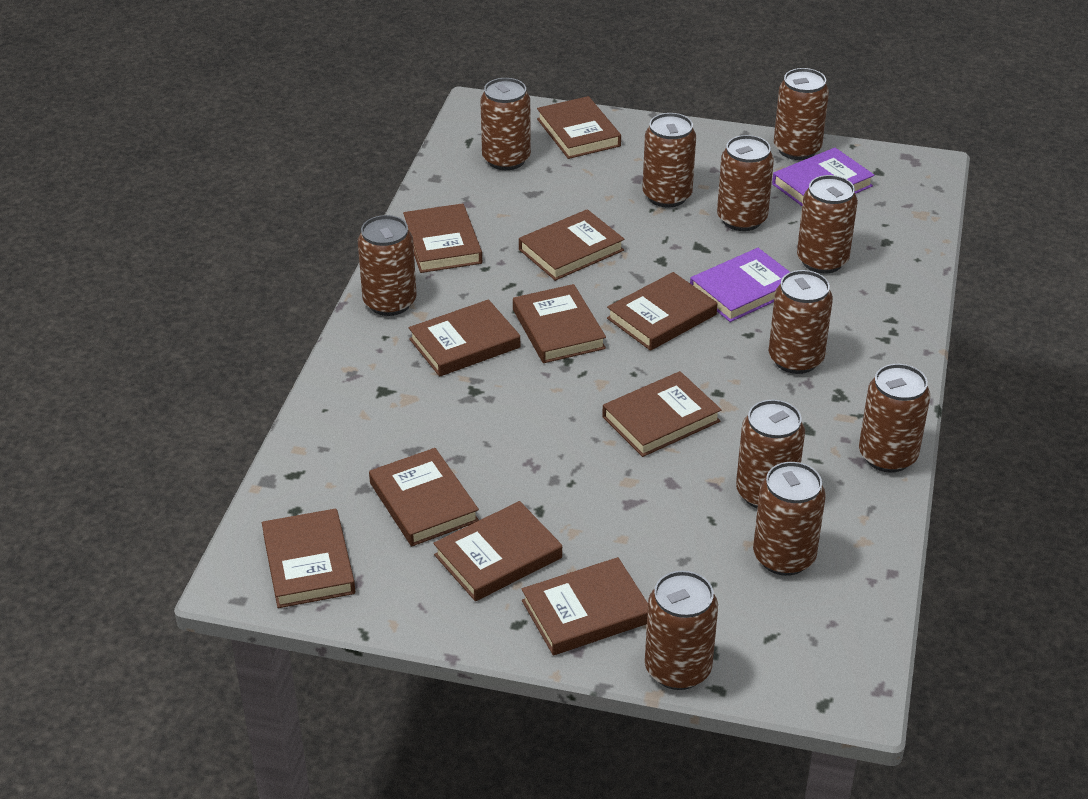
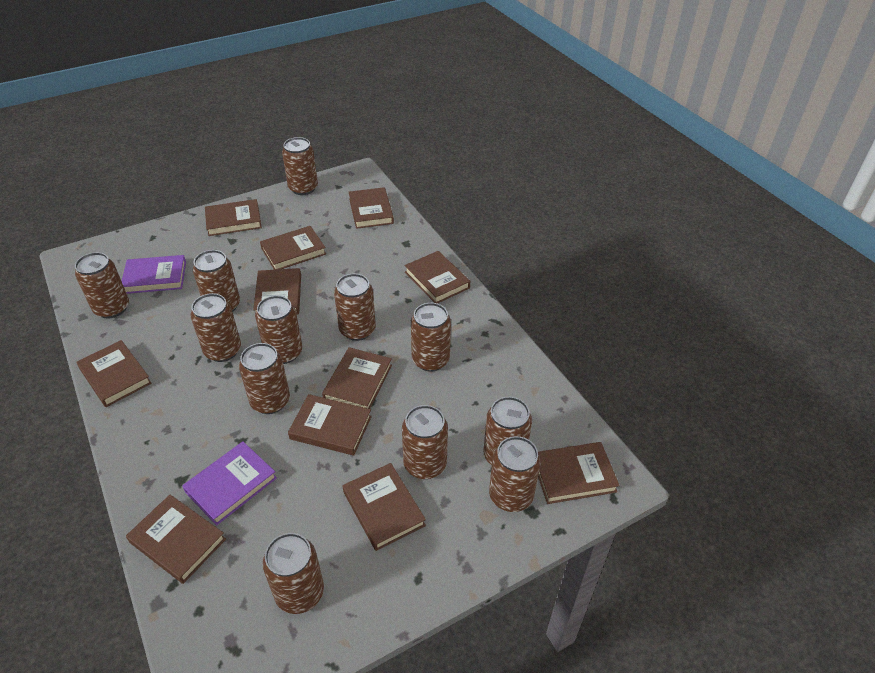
brown can: 11 -> 12

